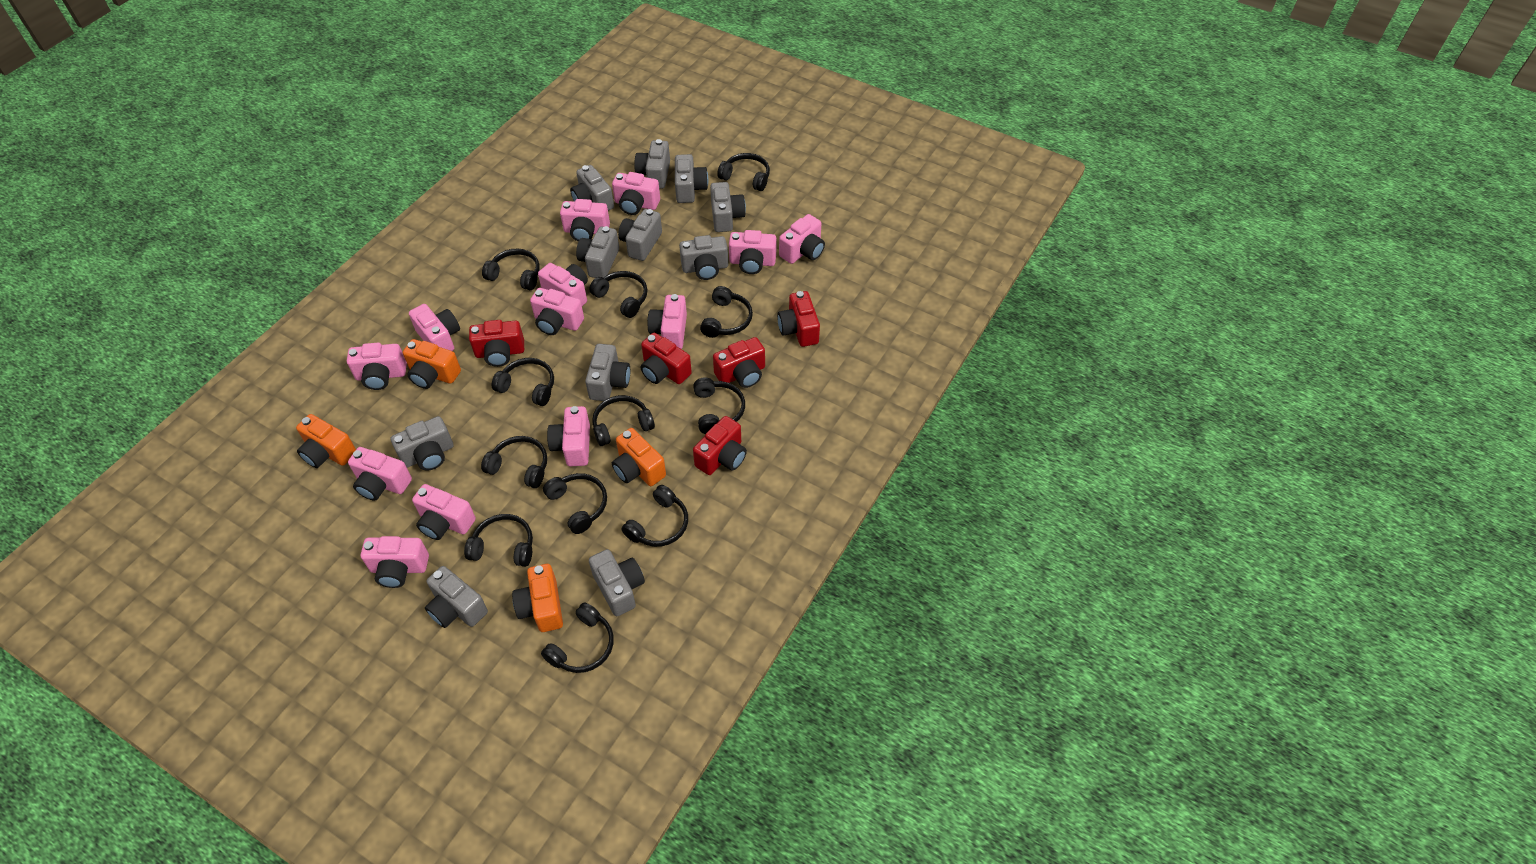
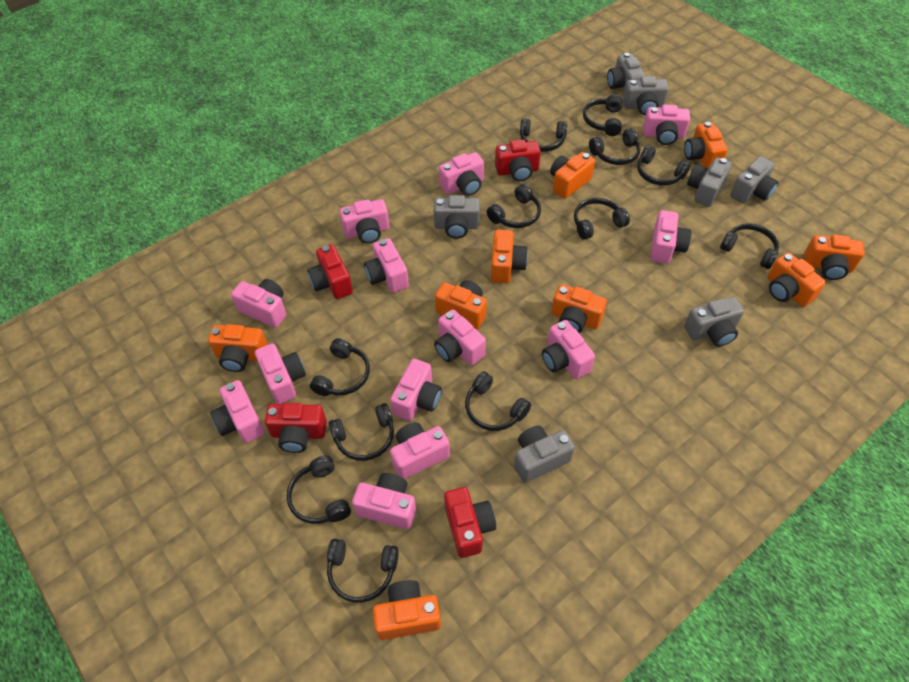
grey camera: 11 -> 7
orange camera: 4 -> 9
red camera: 5 -> 4

